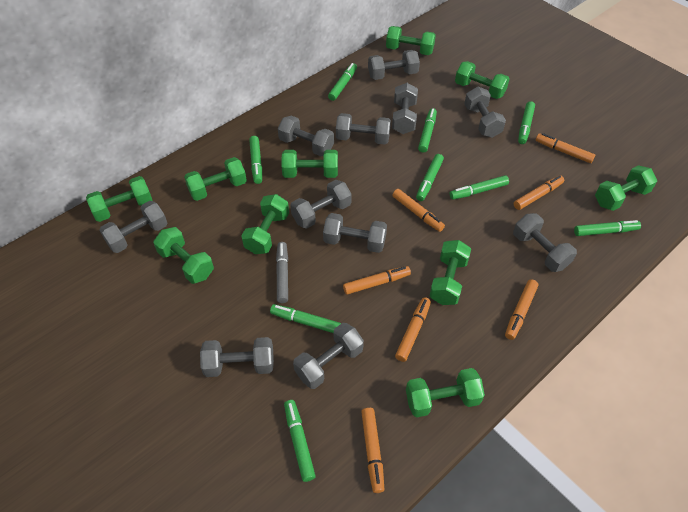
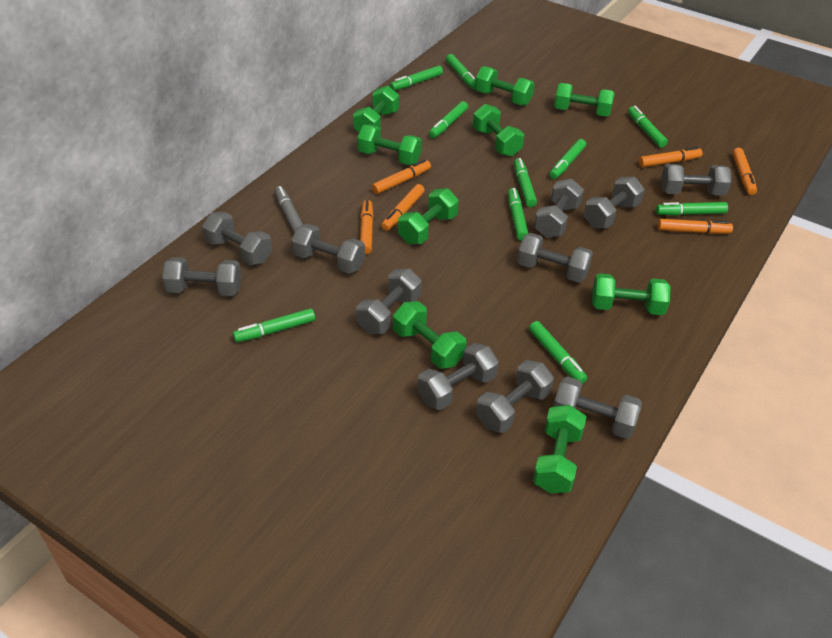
green dumbbell: 10 -> 9
green marker: 9 -> 10
orange marker: 7 -> 6

